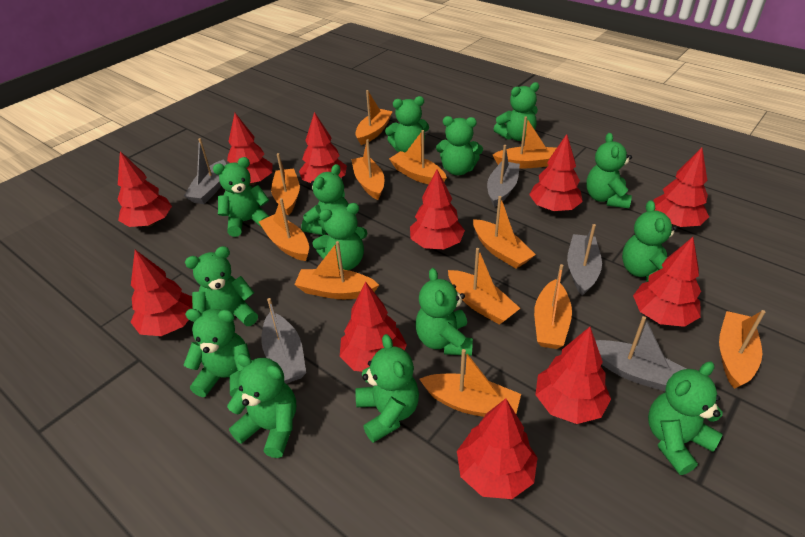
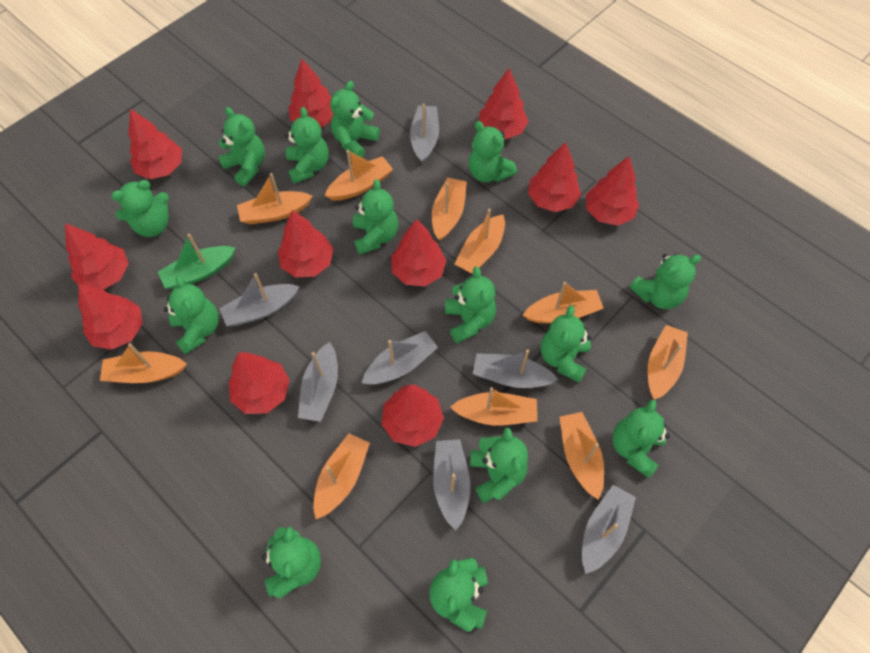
green boat: 0 -> 1
grey boat: 5 -> 7
orange boat: 12 -> 10

